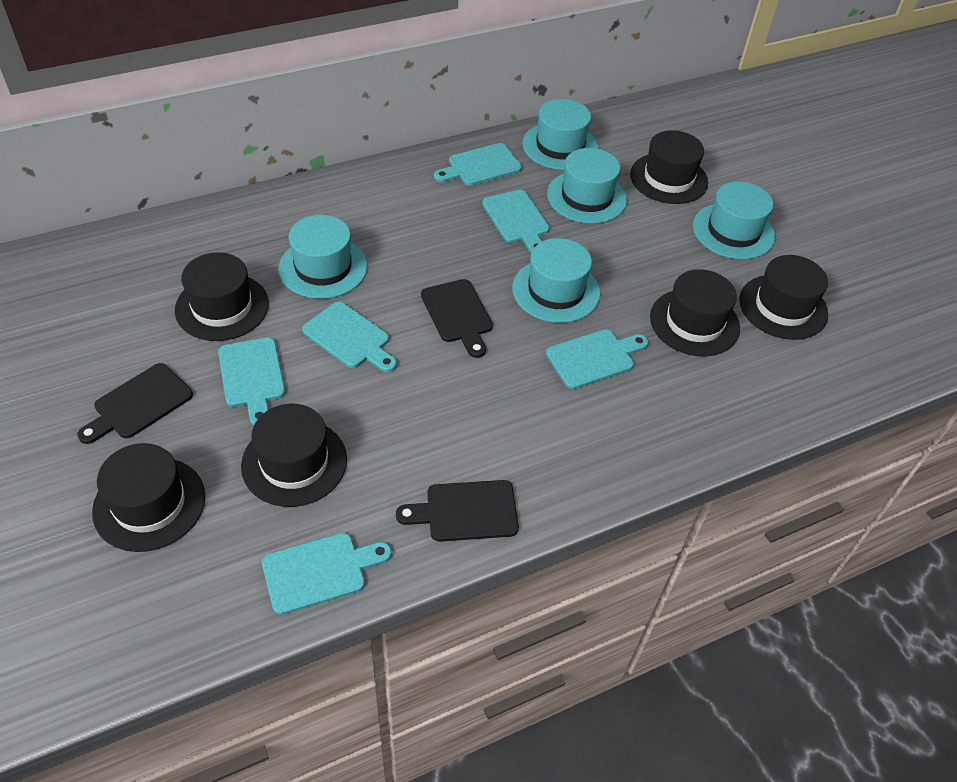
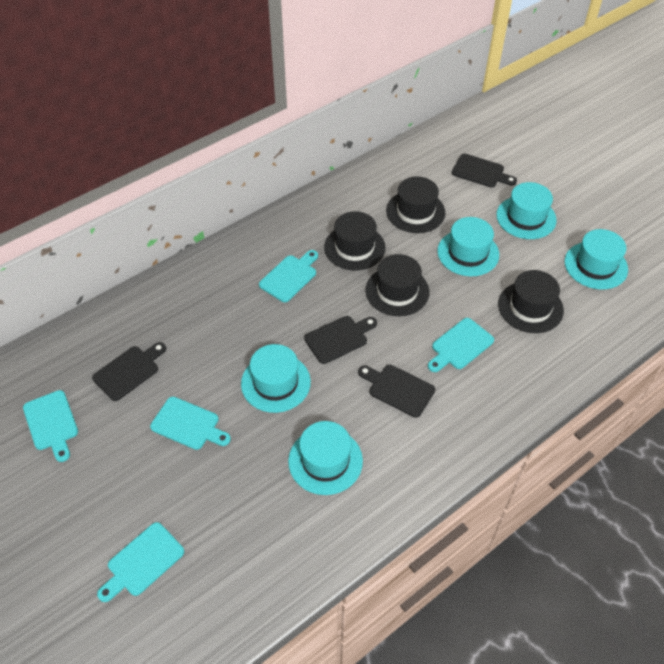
black cutting board: 3 -> 4
black hat: 6 -> 4
turquoise cutting board: 6 -> 5

